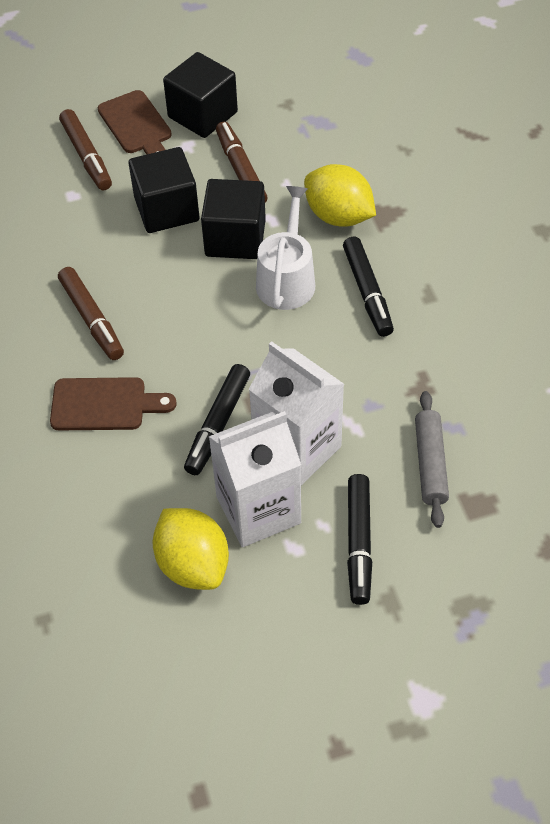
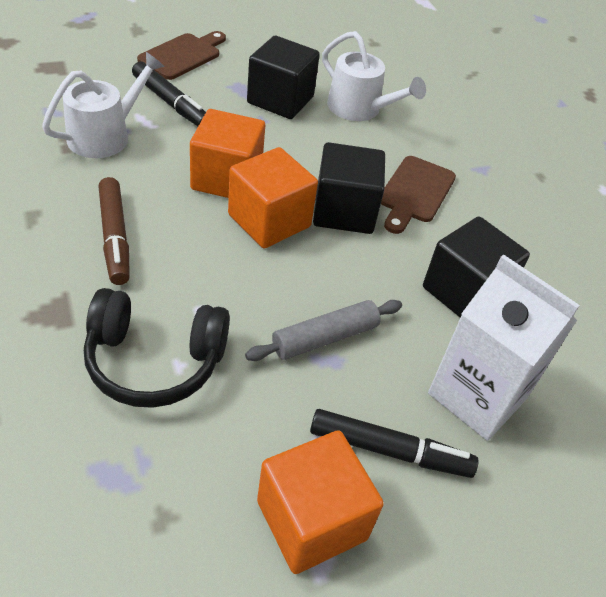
black headphones: 0 -> 1
black marker: 3 -> 2
brown marker: 3 -> 1
orange cube: 0 -> 3
white carton: 2 -> 1
white watering can: 1 -> 2
yellow lemon: 2 -> 0

